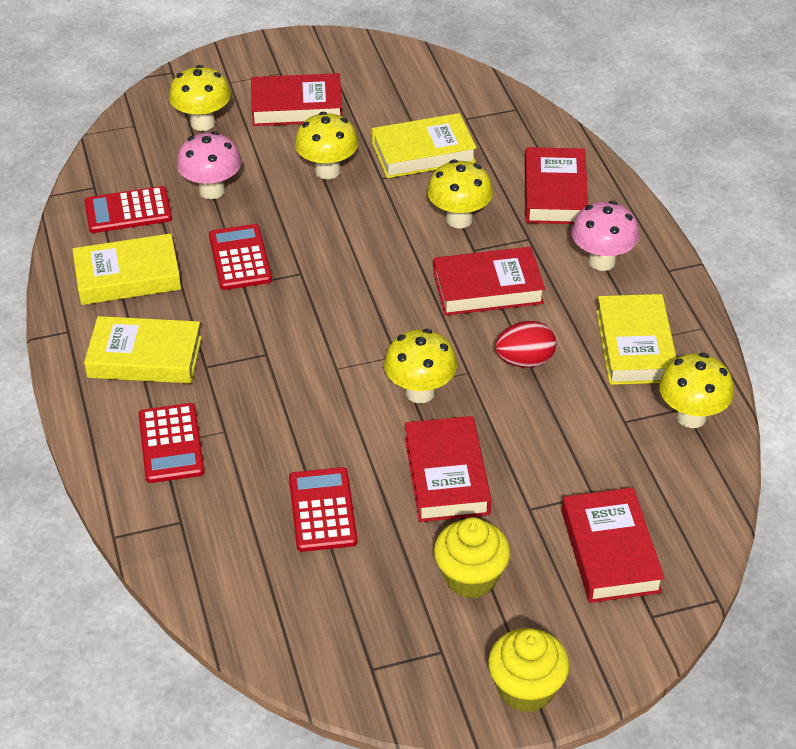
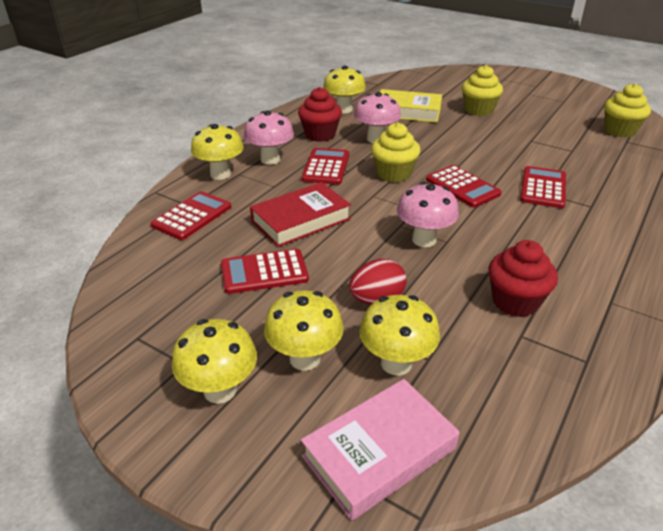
pink book: 0 -> 1
pink mushroom: 2 -> 3
red book: 5 -> 1
red calculator: 4 -> 5
red cupcake: 0 -> 2
yellow book: 4 -> 1
yellow cupcake: 2 -> 3

